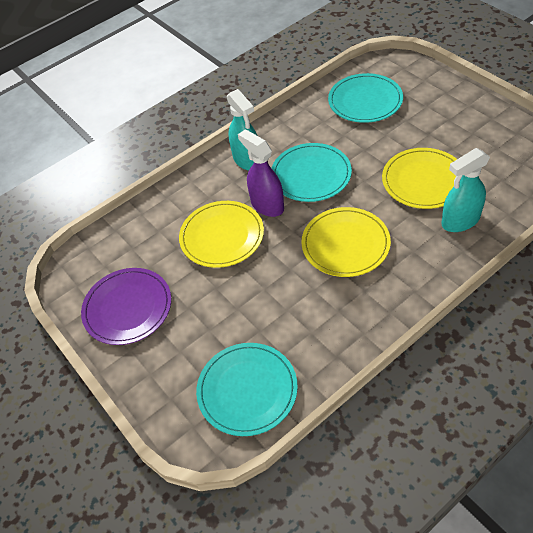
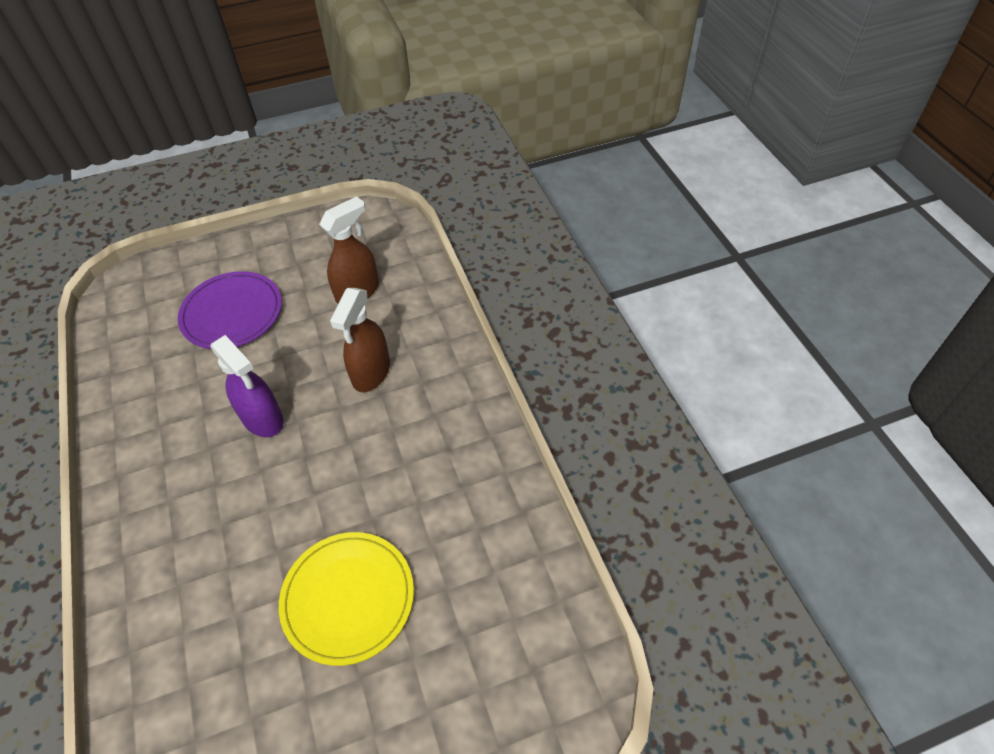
brown spray bottle: 0 -> 2
turquoise plate: 3 -> 0
turquoise spray bottle: 2 -> 0
yellow plate: 3 -> 1

